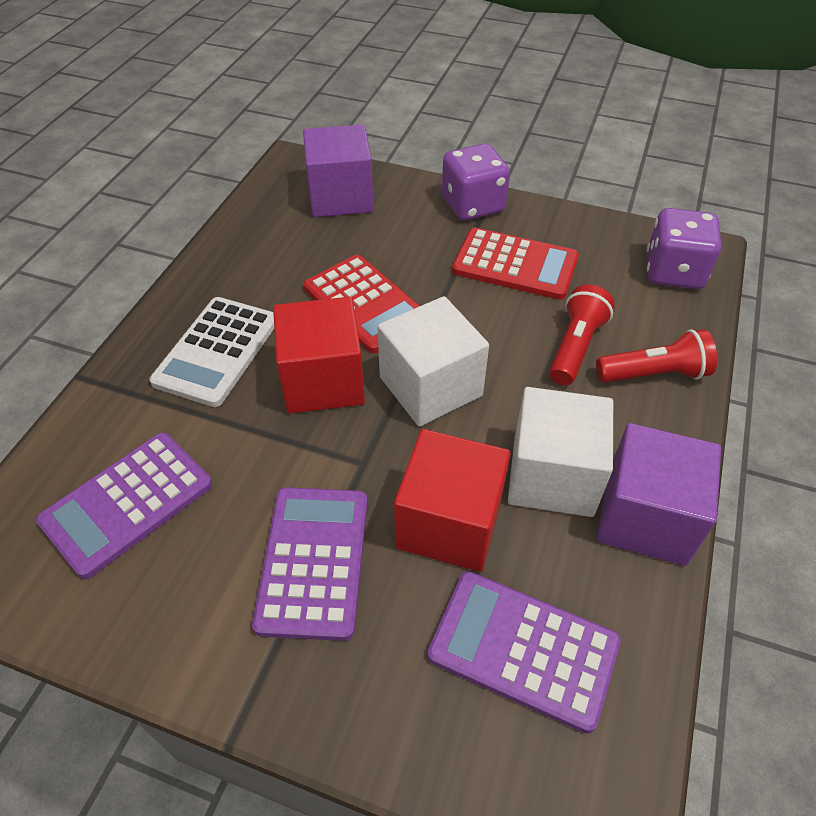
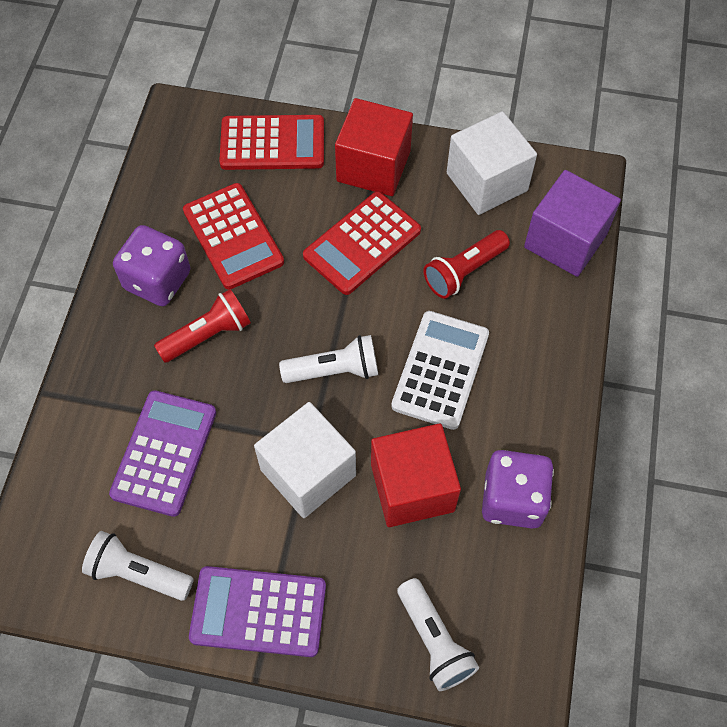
purple calculator: 3 -> 2
purple cube: 2 -> 1
red calculator: 2 -> 3
white flashlight: 0 -> 3

